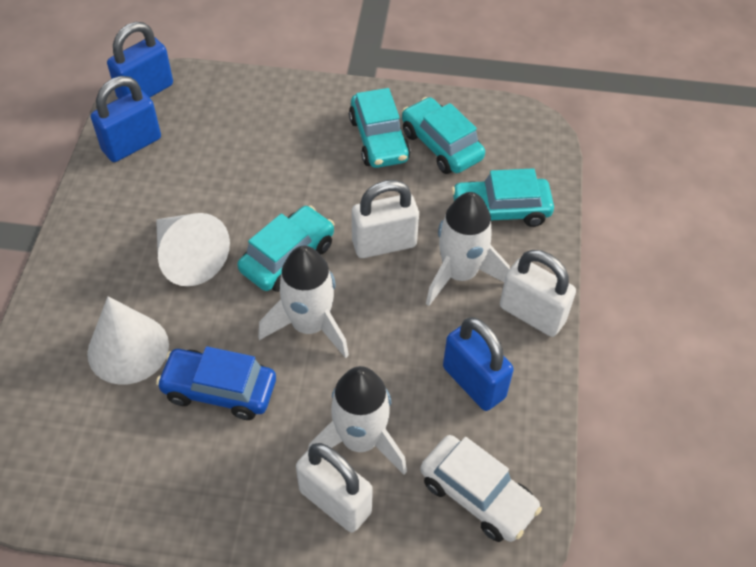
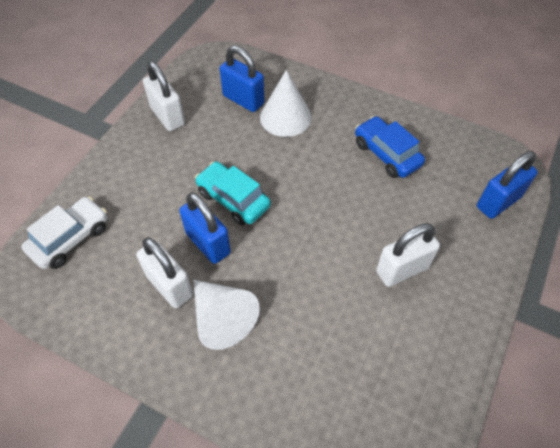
turquoise car: 4 -> 1
white rocket: 3 -> 0

